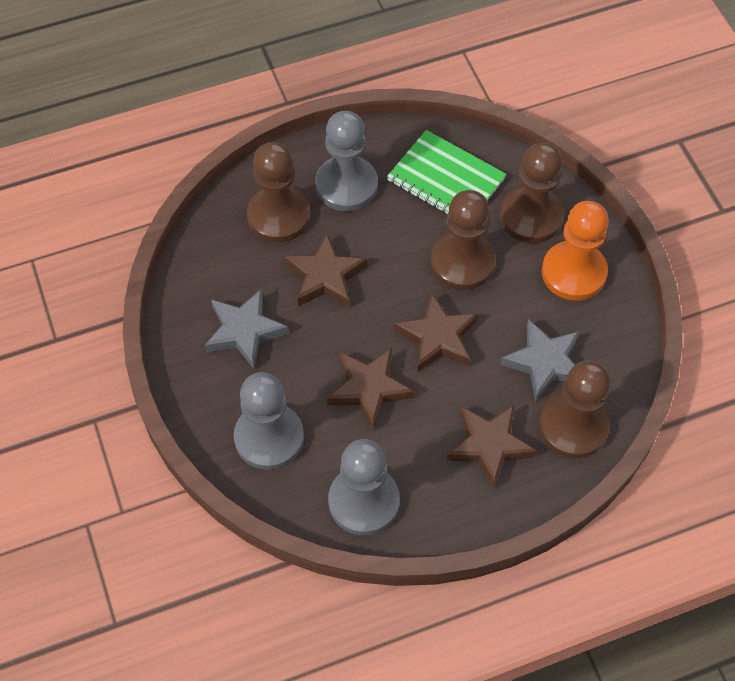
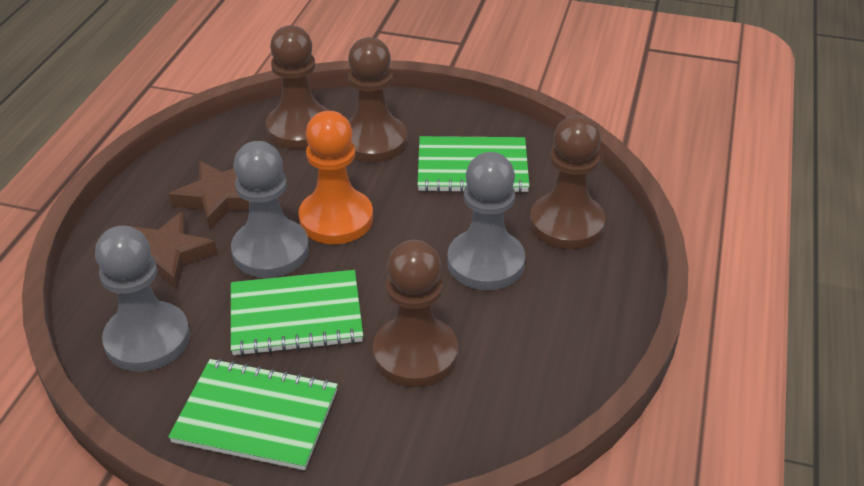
brown star: 4 -> 2
green notebook: 1 -> 3
grey star: 2 -> 0

